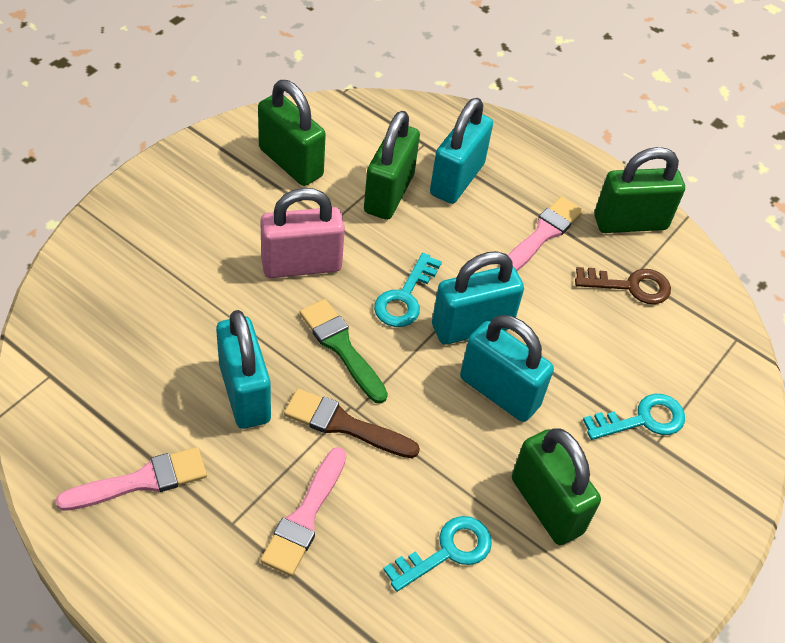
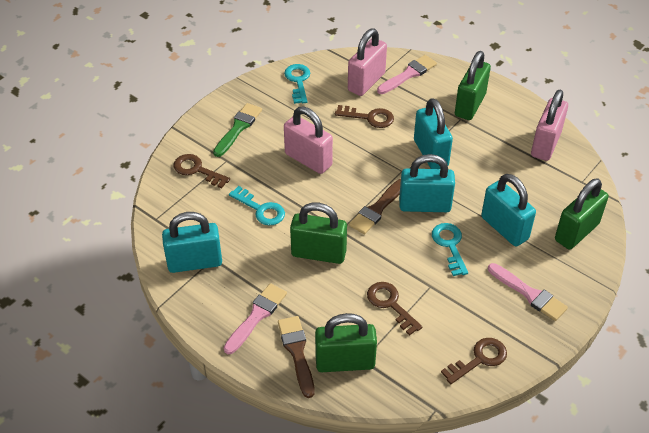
brown brush: 1 -> 2
brown key: 1 -> 4
pink padlock: 1 -> 3

